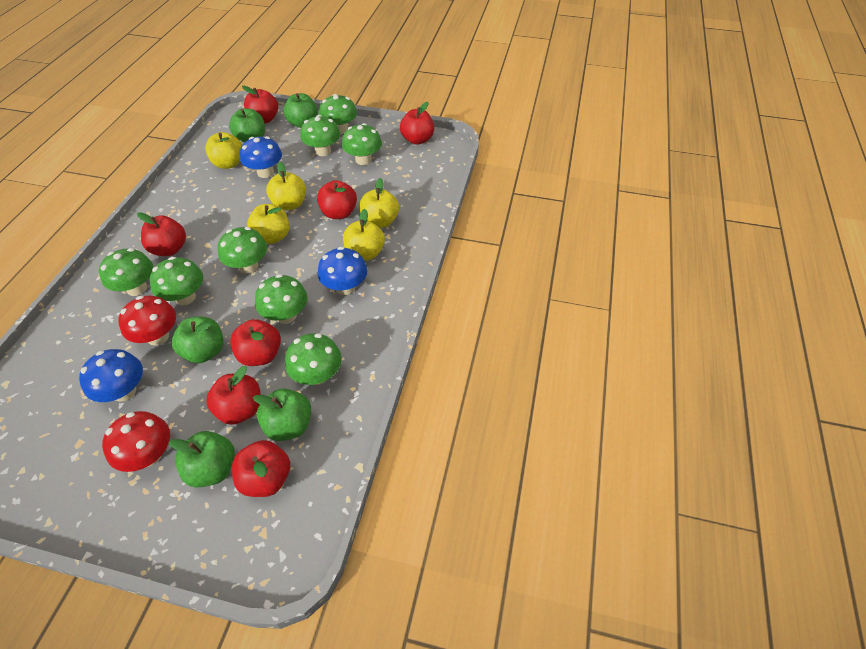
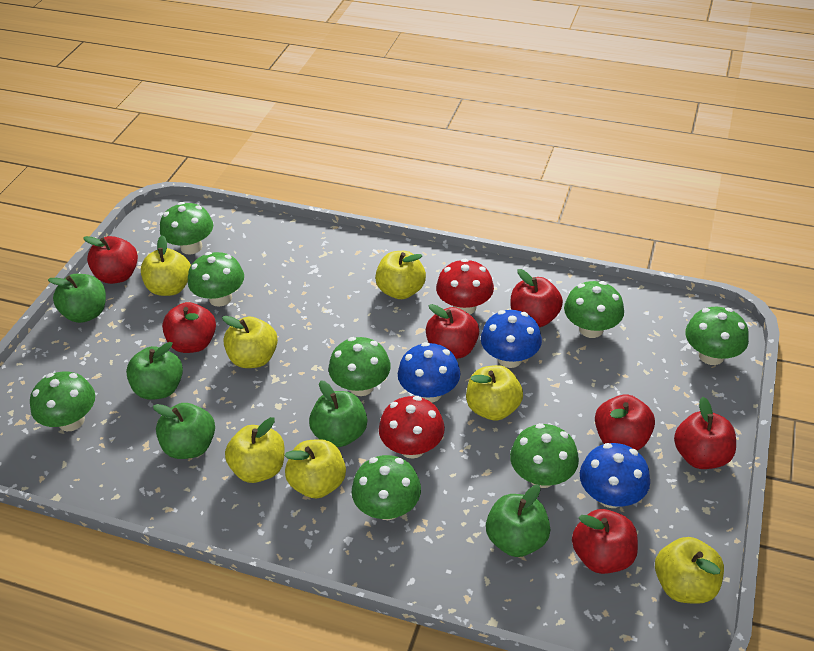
yellow apple: 5 -> 7

